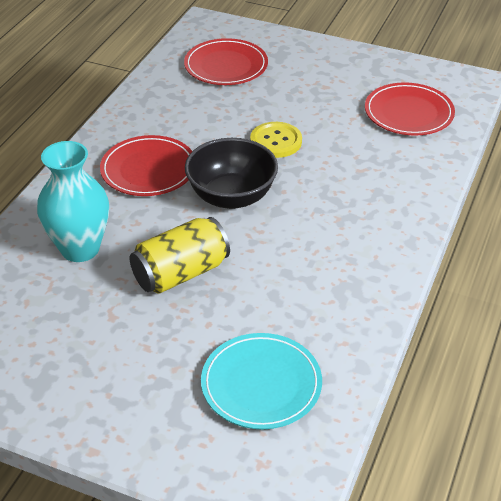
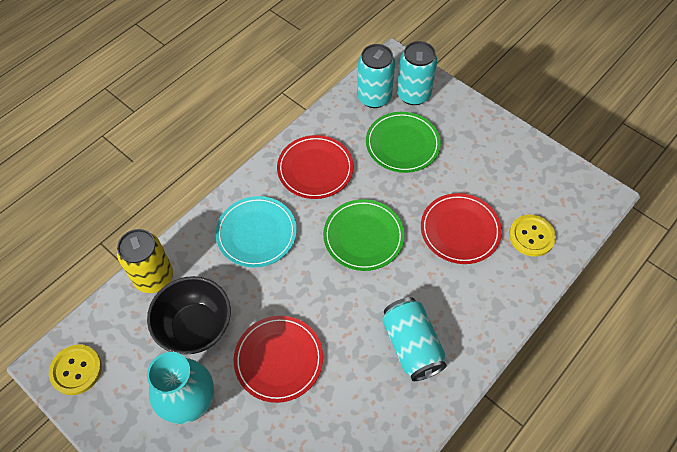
green plate: 0 -> 2
turquoise can: 0 -> 3
yellow button: 1 -> 2

